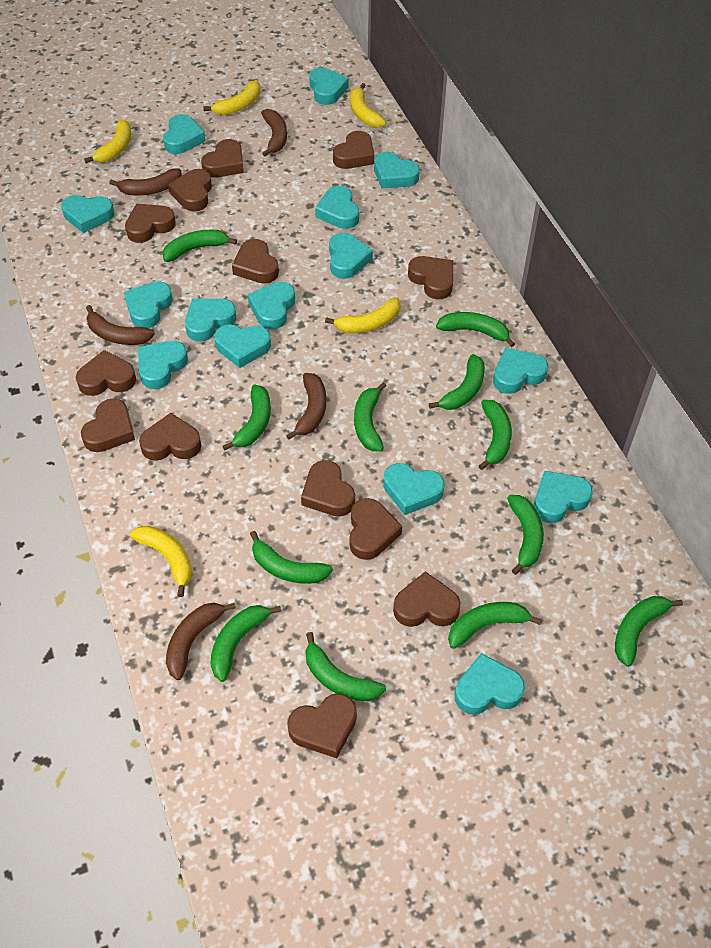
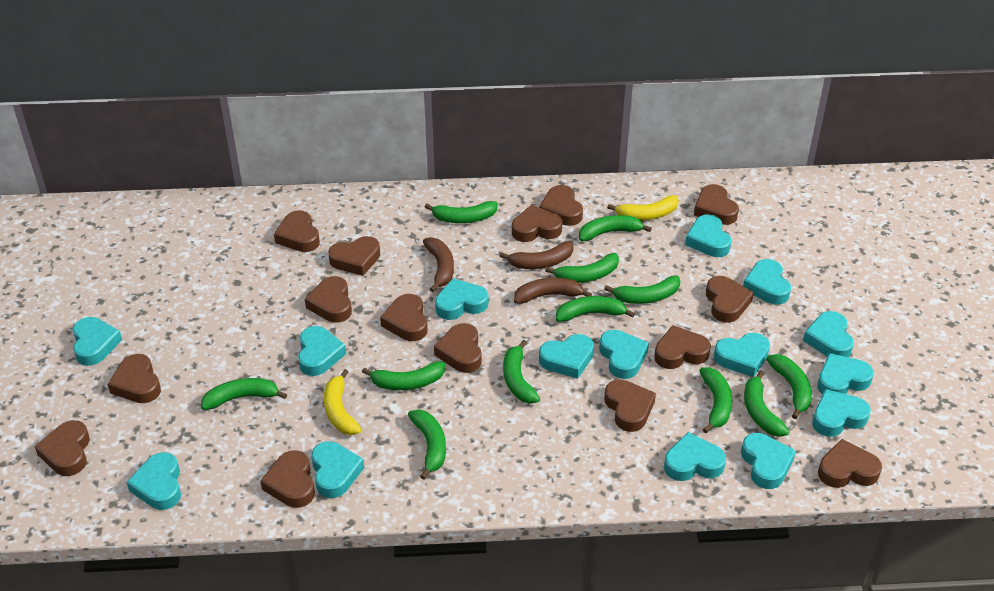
brown banana: 5 -> 3
brown heart: 13 -> 15
yellow banana: 5 -> 2

